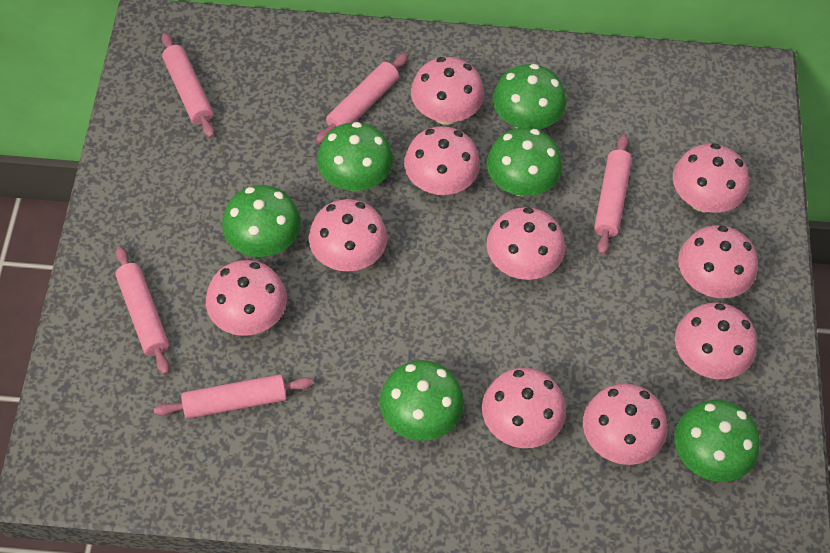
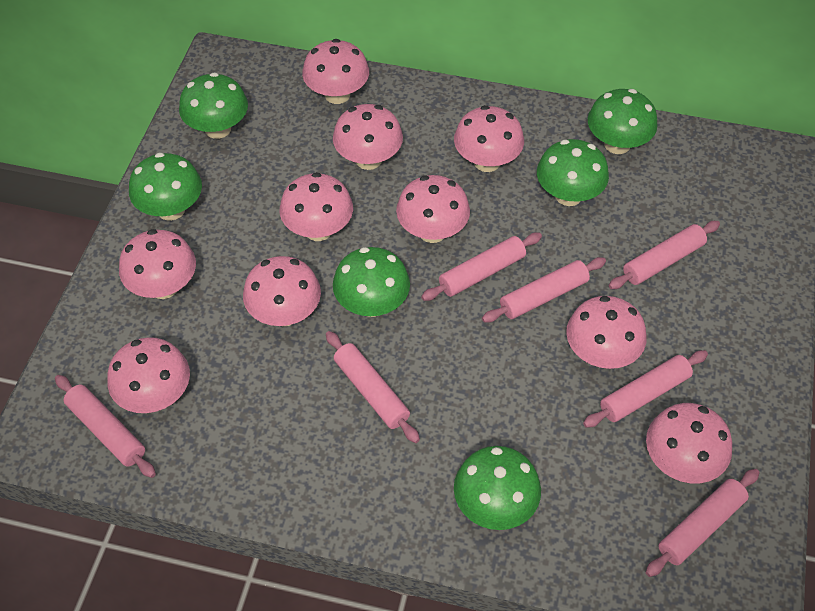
pink rolling pin: 5 -> 7

